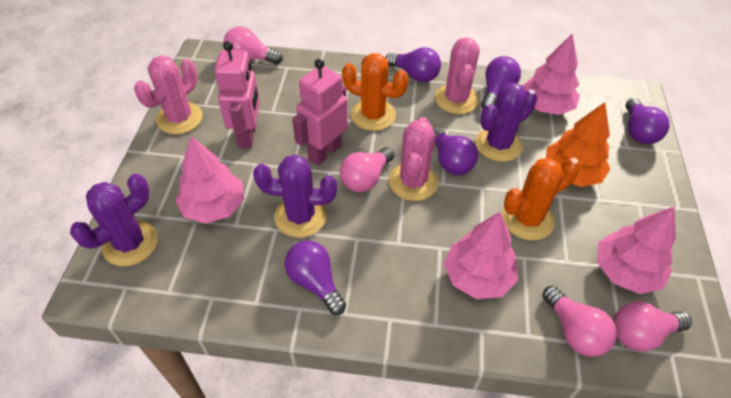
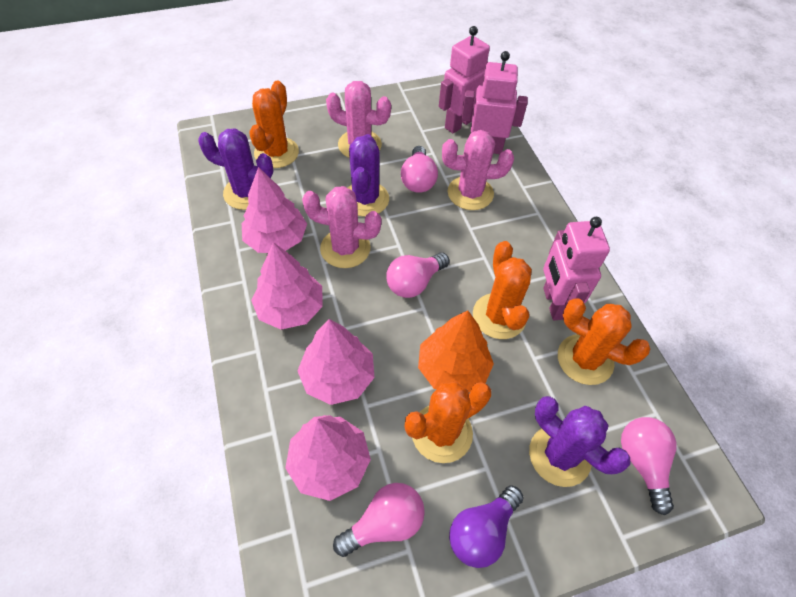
orange cactus: 2 -> 4
pink robot: 2 -> 3
purple light bulb: 5 -> 1

